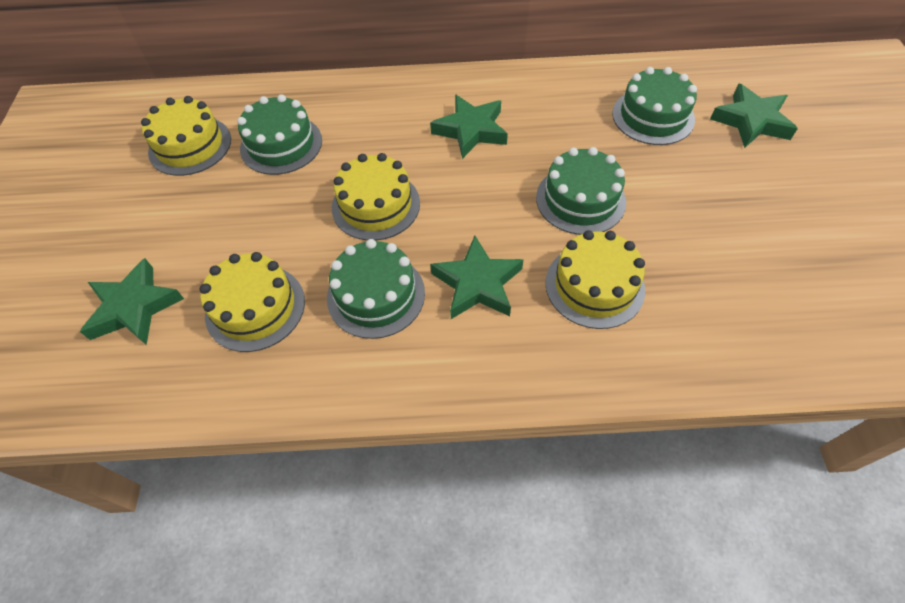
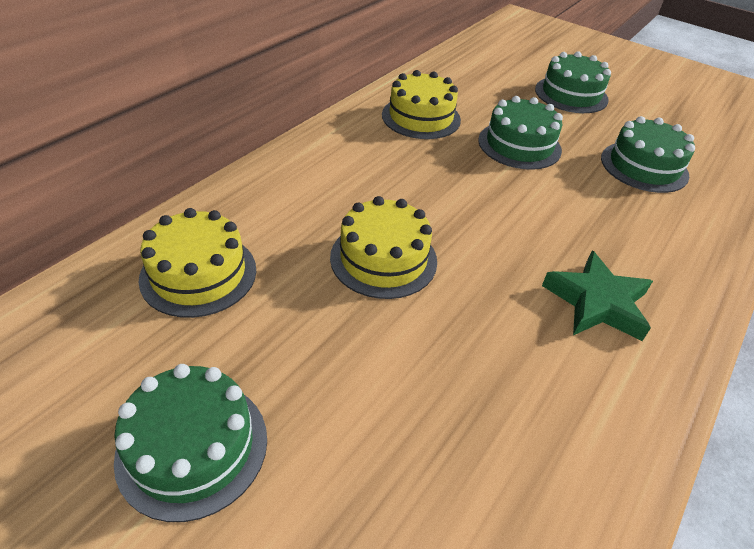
green star: 4 -> 1
yellow cake: 4 -> 3

